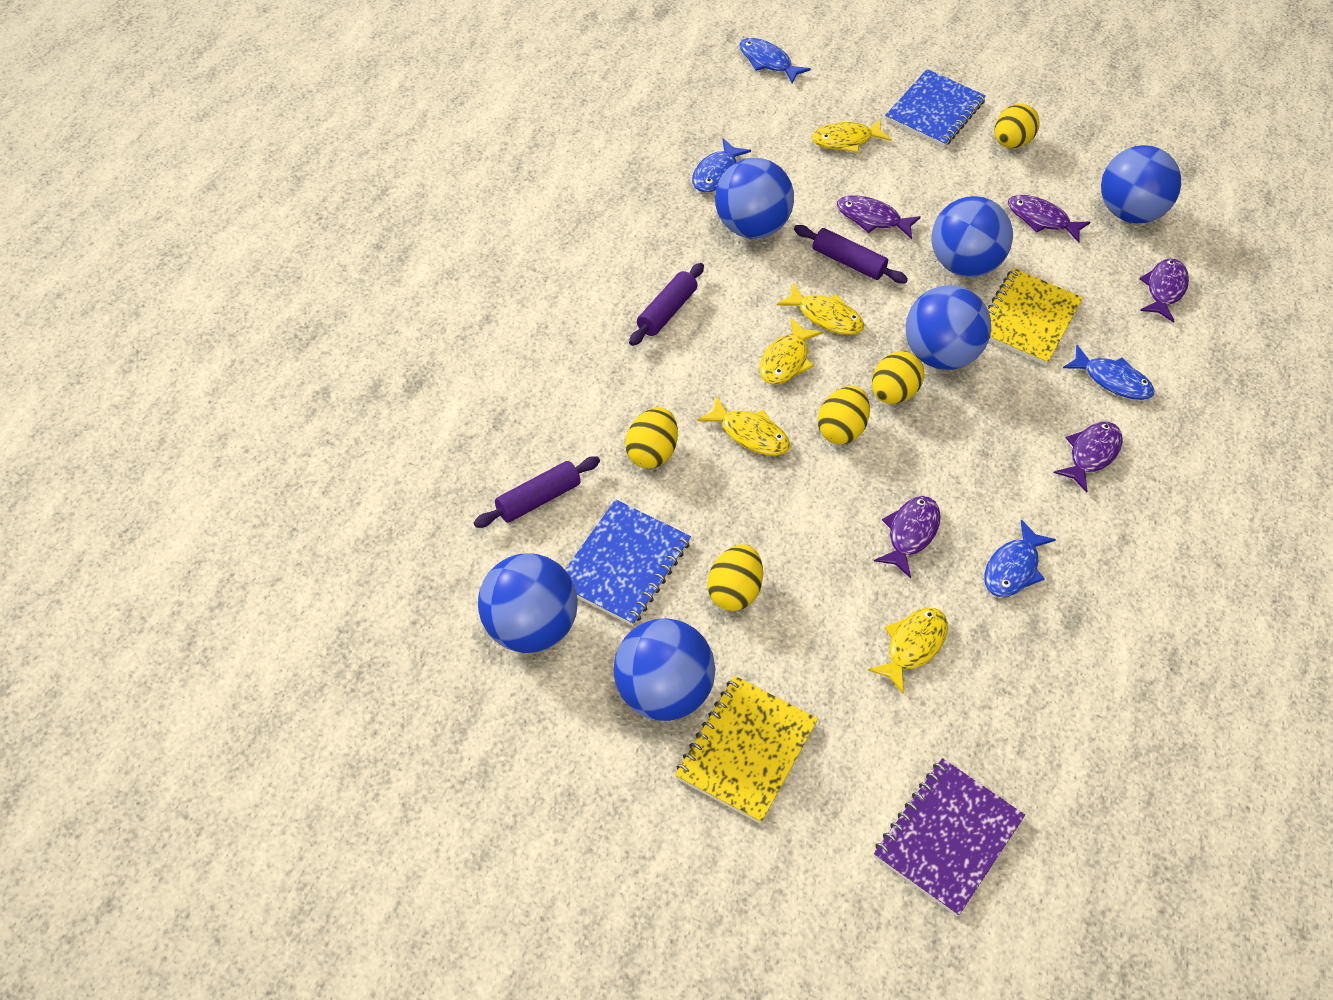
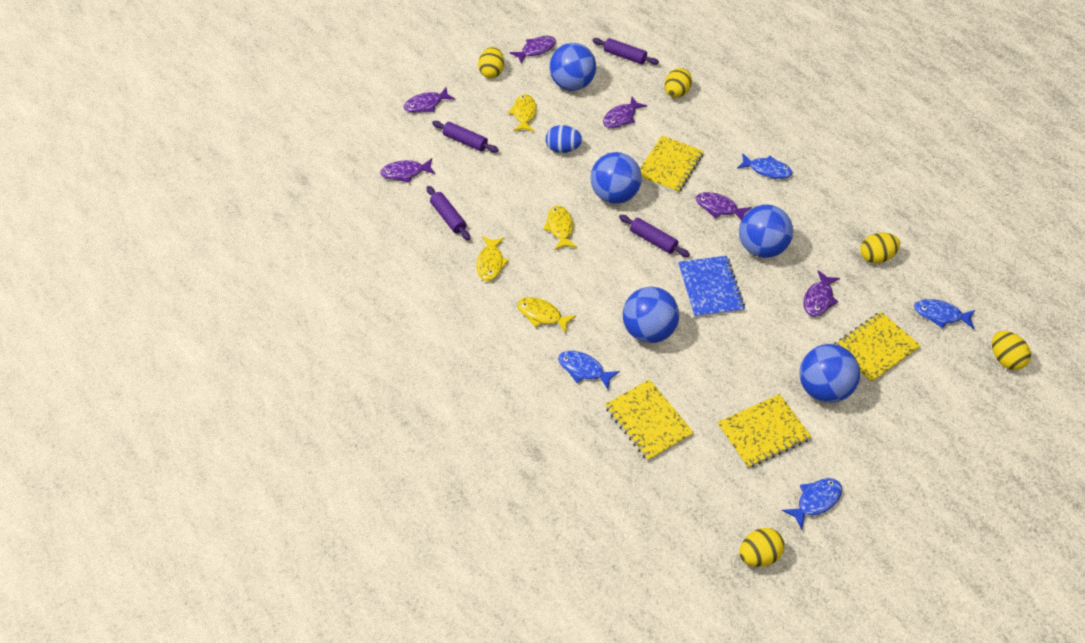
blue ball: 6 -> 5
blue egg: 0 -> 1
blue notebook: 2 -> 1
purple fish: 5 -> 6
purple notebook: 1 -> 0
purple rolling pin: 3 -> 4
yellow fish: 5 -> 4
yellow notebook: 2 -> 4

